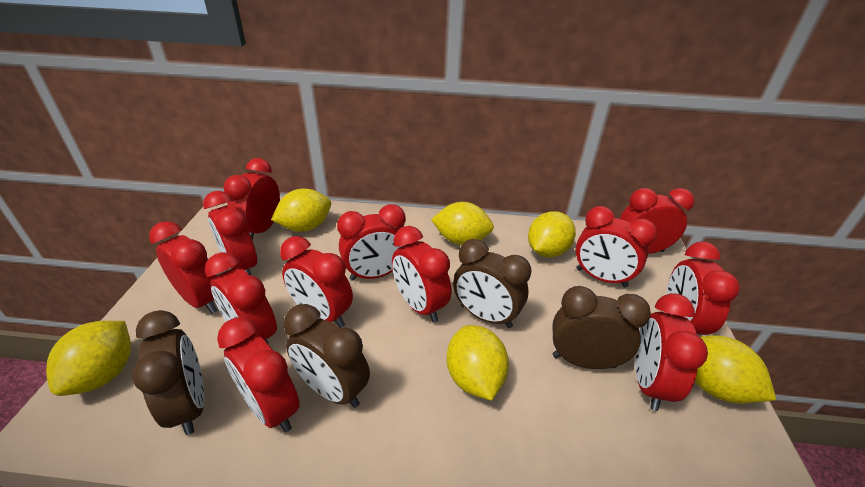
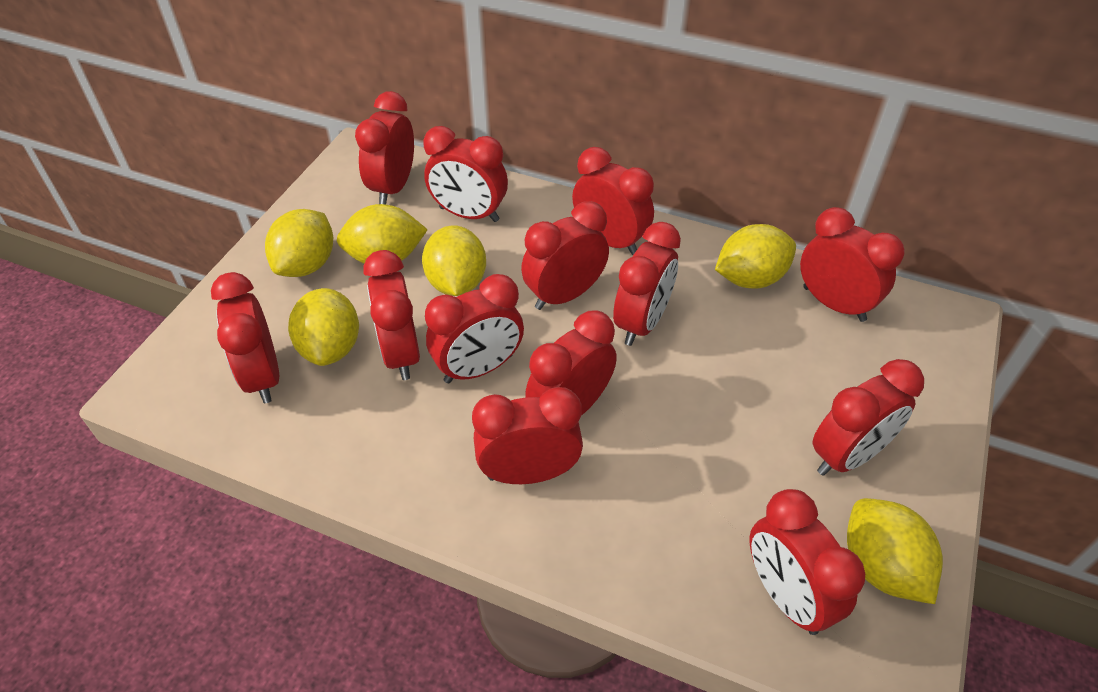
brown clock: 4 -> 0
red clock: 12 -> 13

